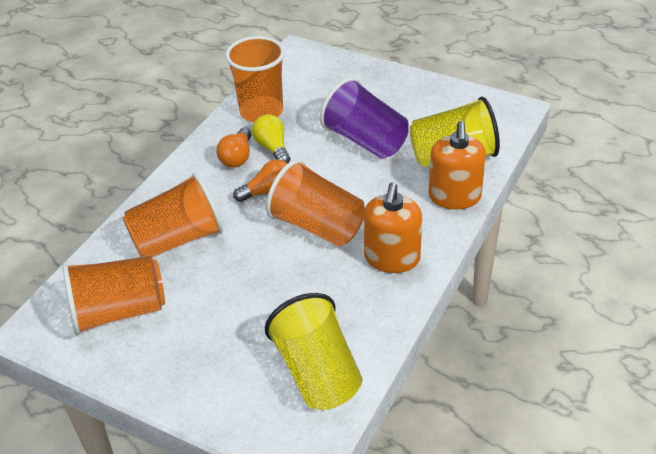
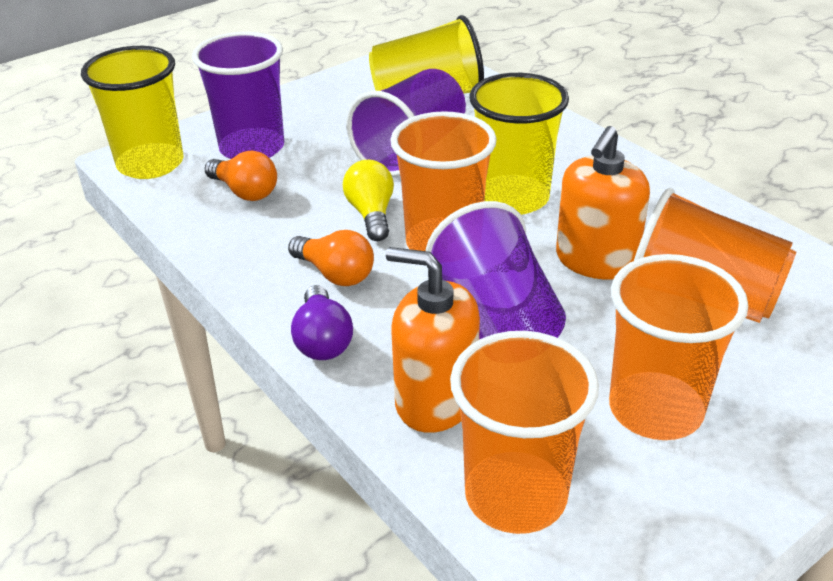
purple cup: 1 -> 3
purple light bulb: 0 -> 1
yellow cup: 2 -> 3

